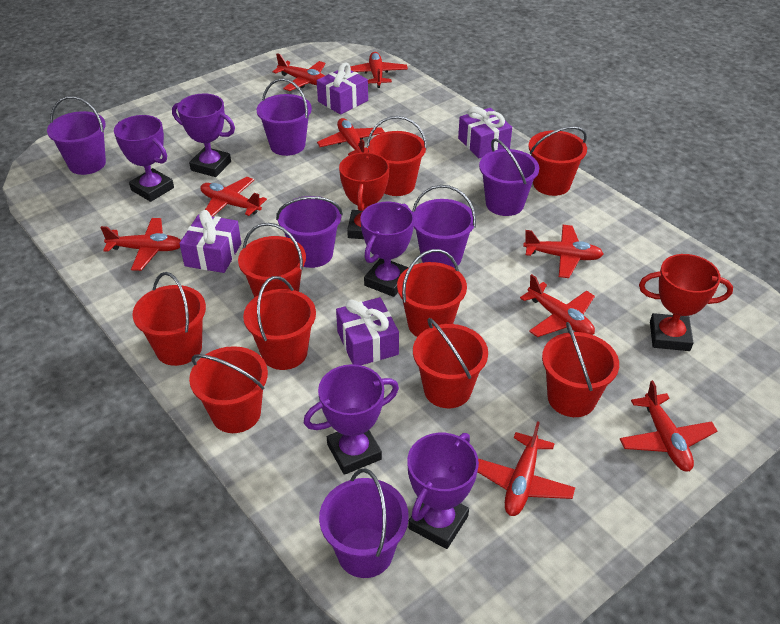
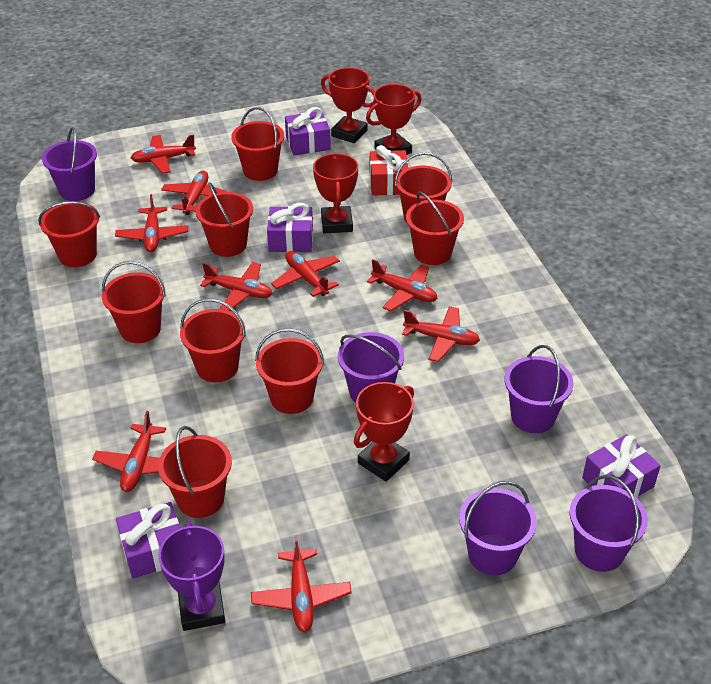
purple bucket: 6 -> 5
purple trophy: 5 -> 1
red gift: 0 -> 1
red trophy: 2 -> 4

